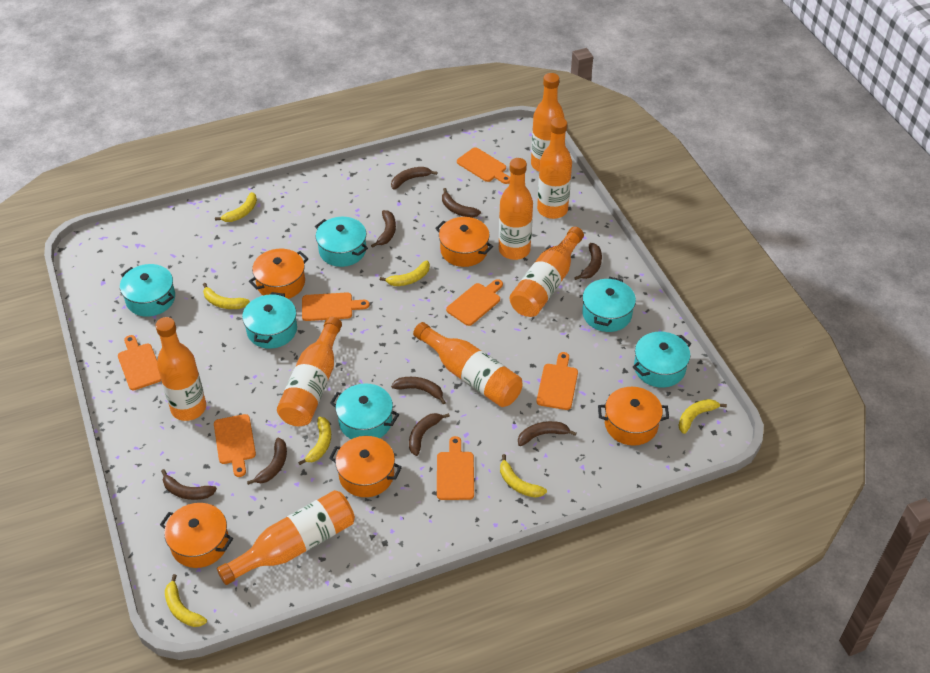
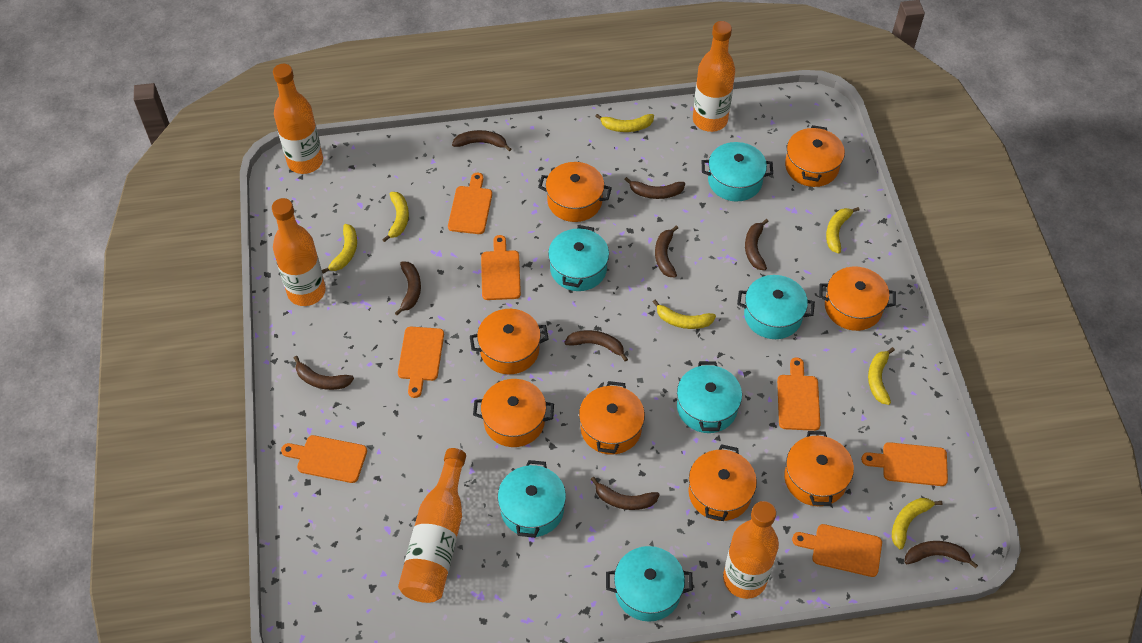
orange bottle: 8 -> 5
orange pot: 5 -> 8

